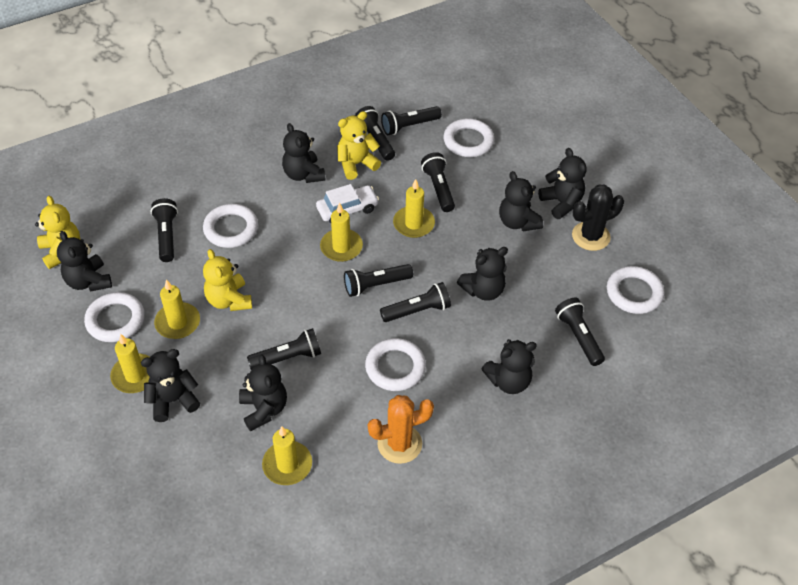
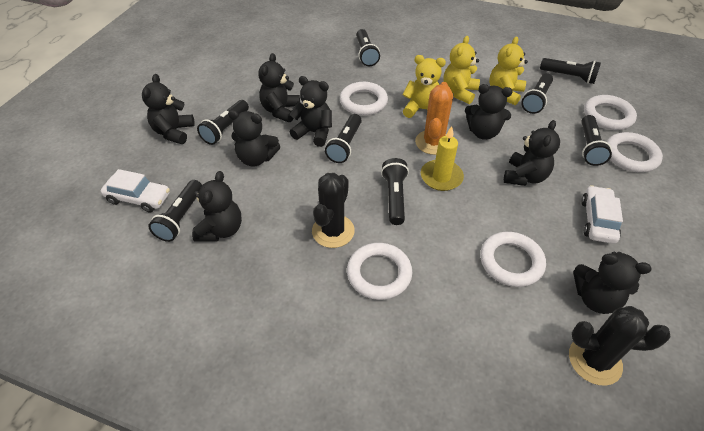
black cactus: 1 -> 2
white car: 1 -> 2
yellow candle: 5 -> 1

